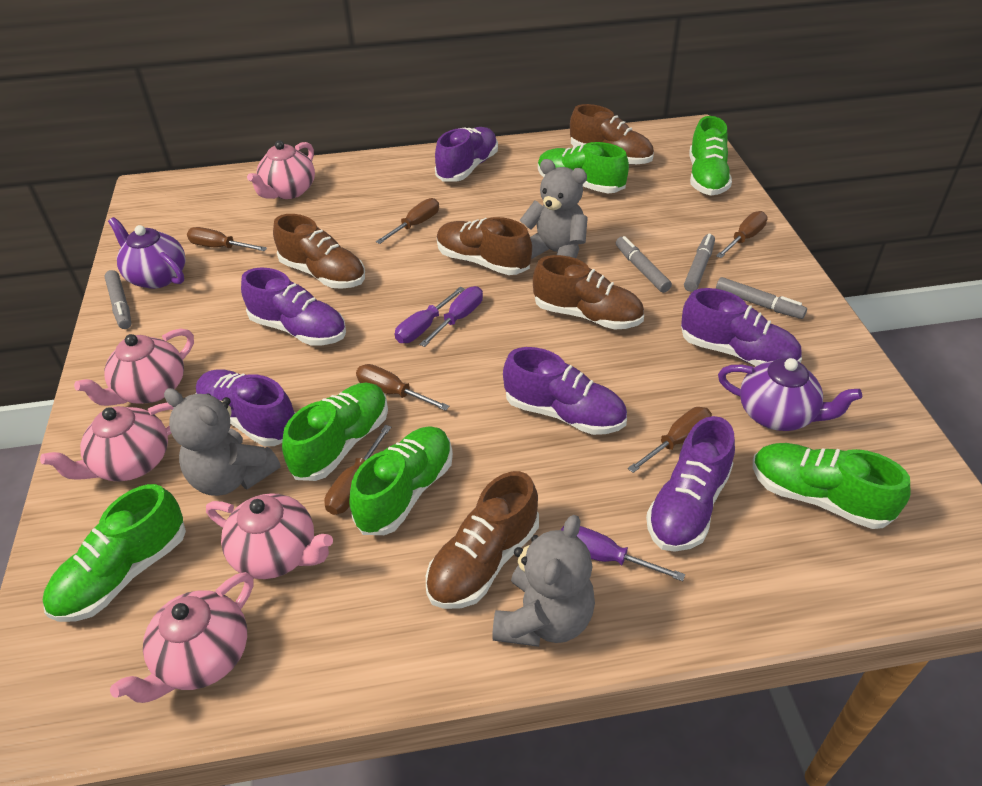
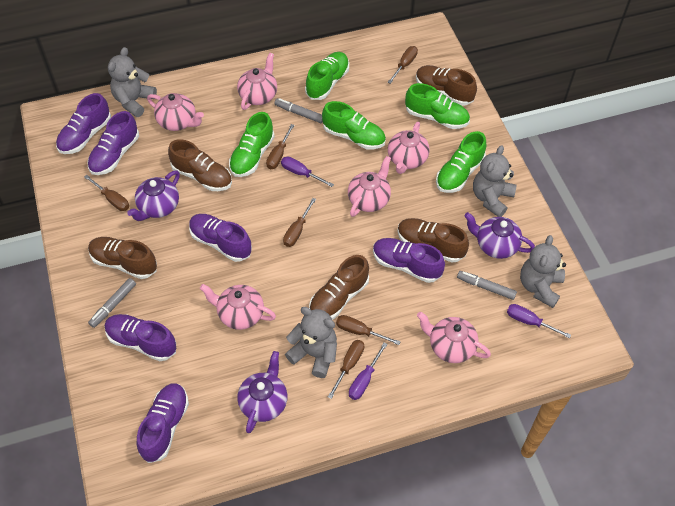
green shoe: 6 -> 5
grey marker: 4 -> 3
grey teddy bear: 3 -> 4
pink teapot: 5 -> 6
purple teapot: 2 -> 3

